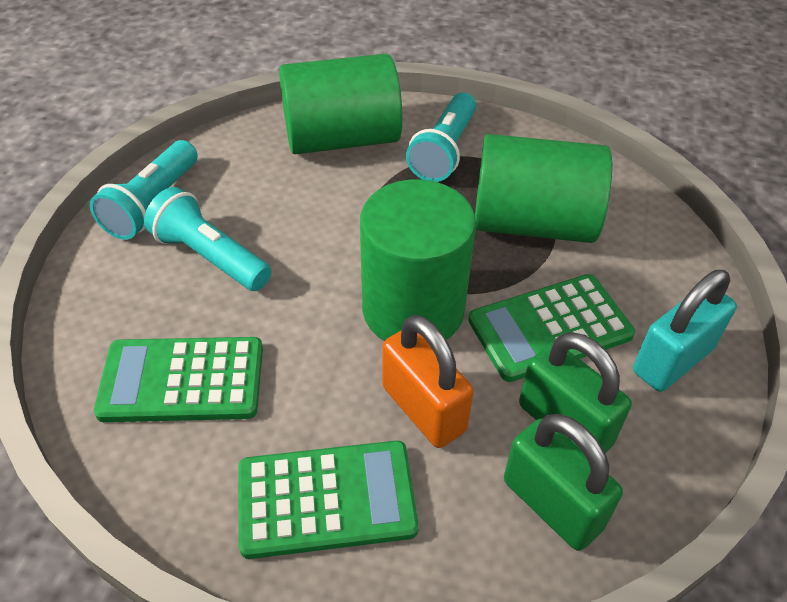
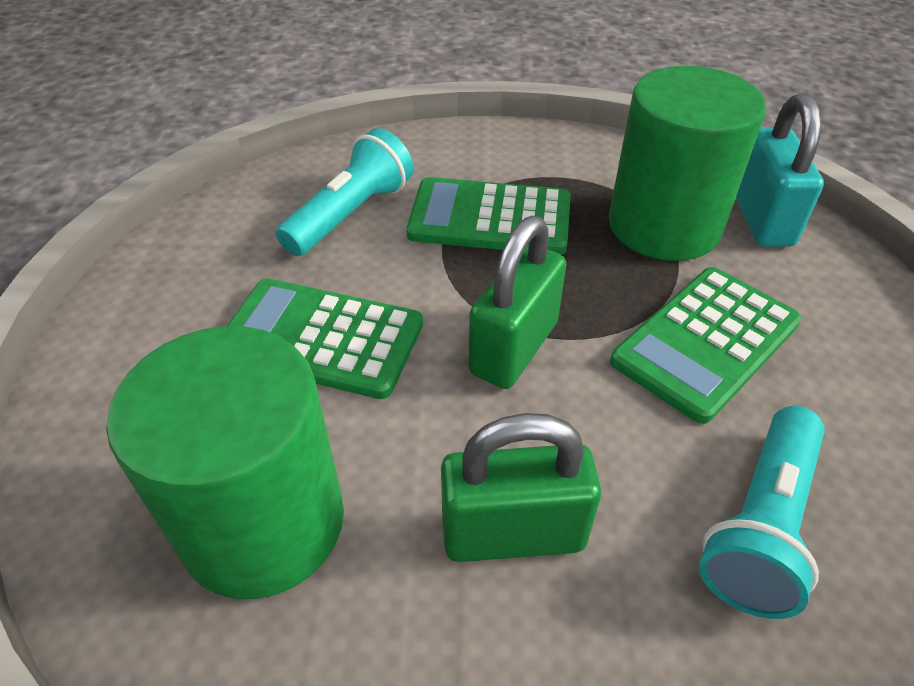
green cylinder: 3 -> 2
orange padlock: 1 -> 0
turquoise flashlight: 3 -> 2

